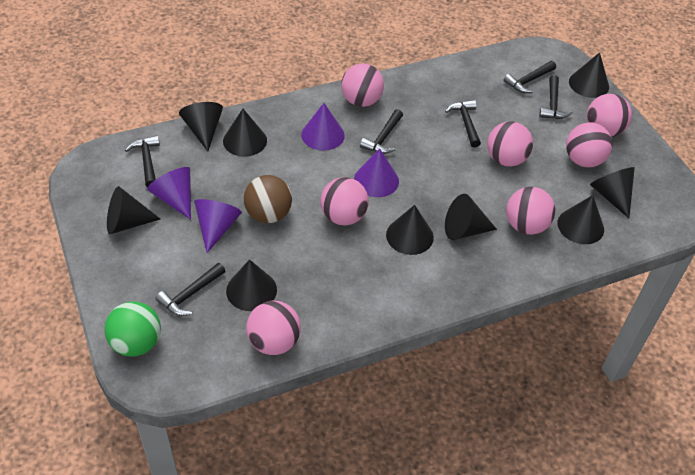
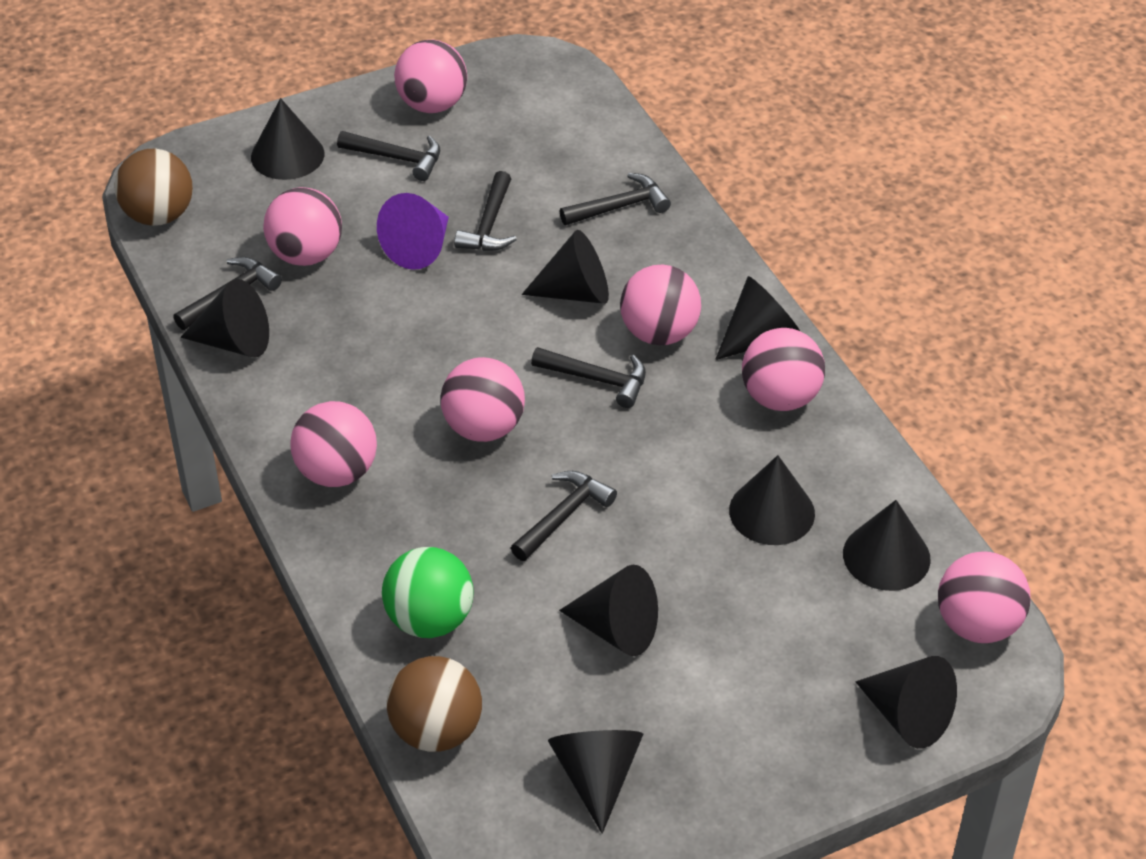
brown ball: 1 -> 2
purple cone: 4 -> 1

